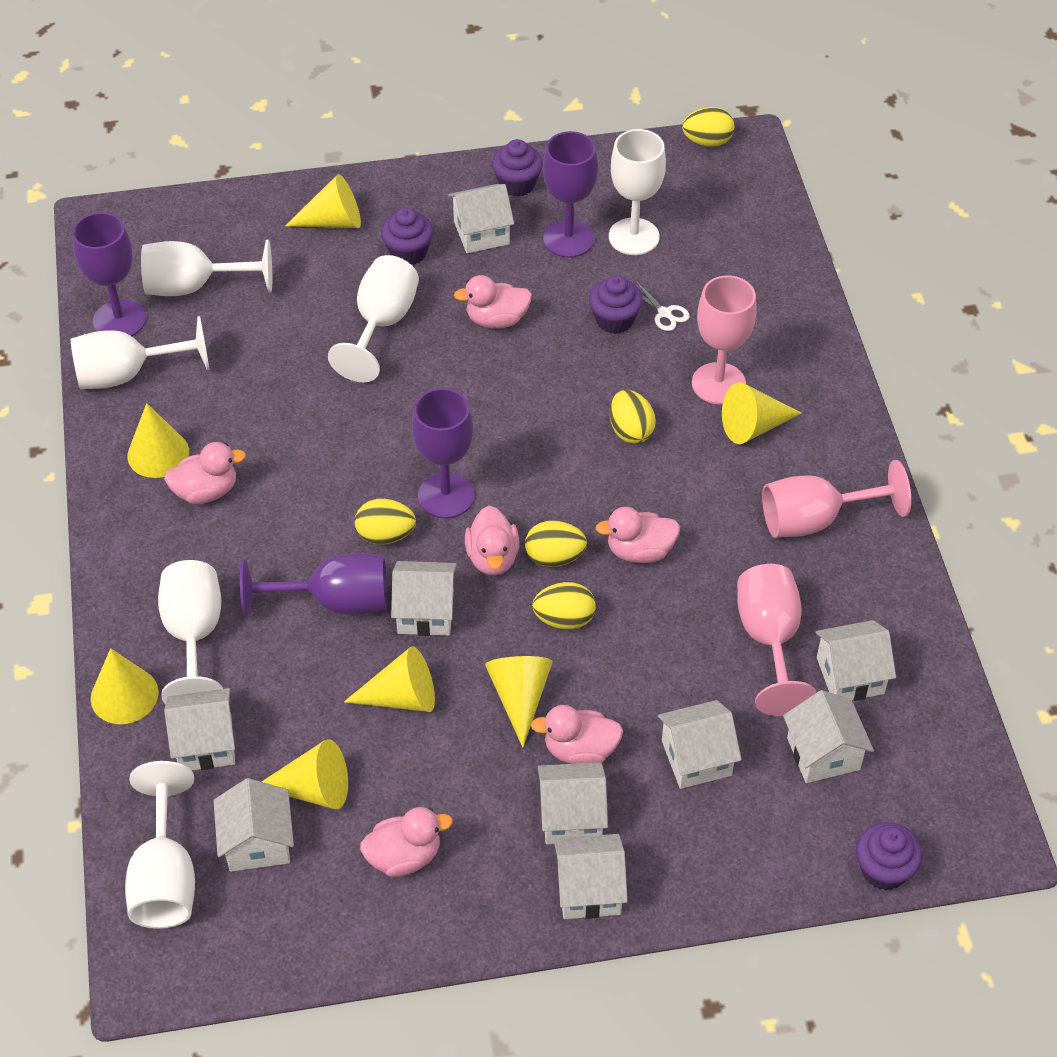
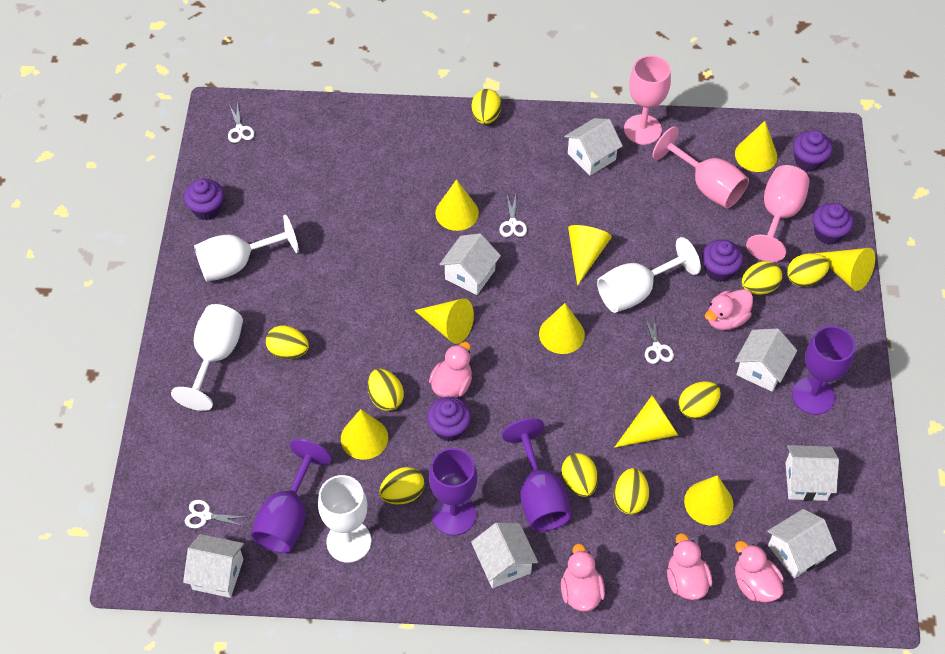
pink duck: 6 -> 5
purple cupcake: 4 -> 5
white goblet: 6 -> 4
white house: 9 -> 7
white scissors: 1 -> 4
yellow cone: 7 -> 9
yellow egg: 5 -> 9

